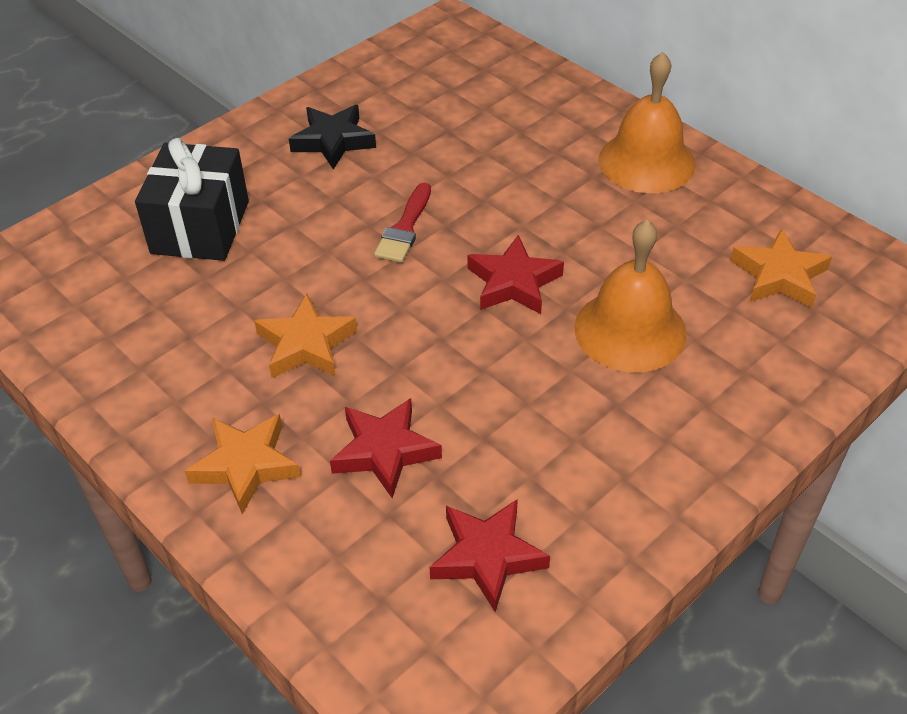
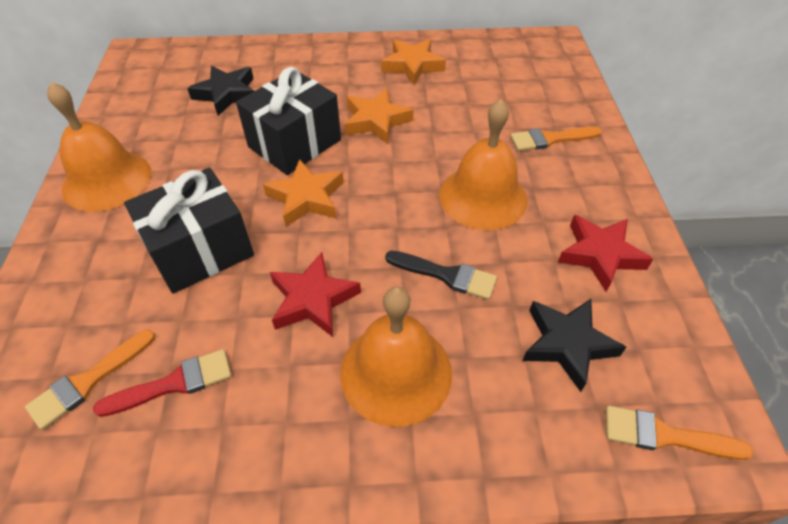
black brush: 0 -> 1
black gift: 1 -> 2
black star: 1 -> 2
orange bell: 2 -> 3
orange brush: 0 -> 3
red star: 3 -> 2

